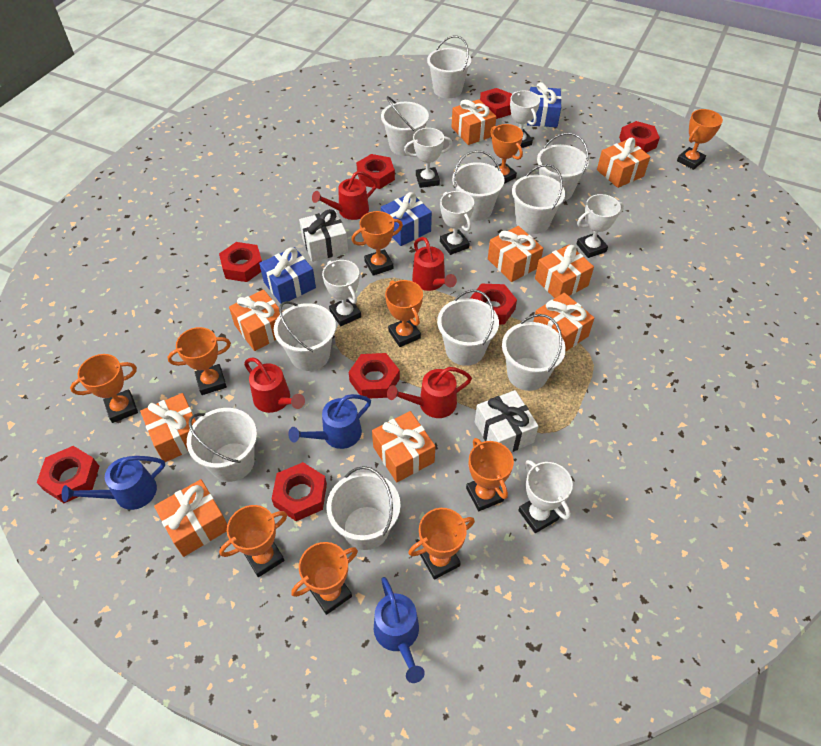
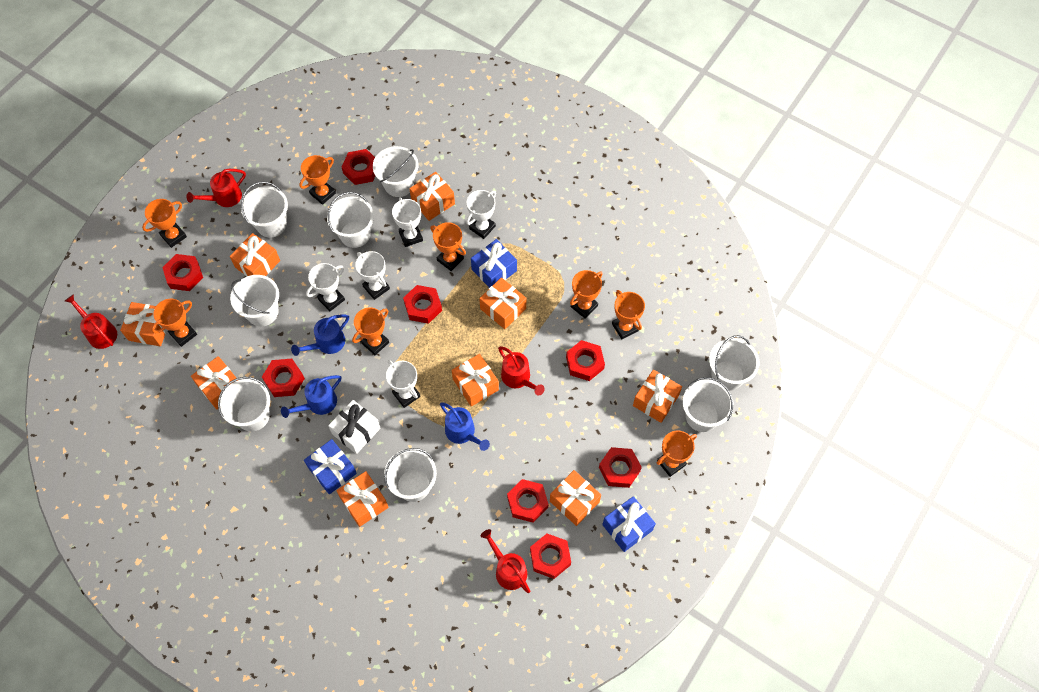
orange trophy: 10 -> 8
white bucket: 10 -> 8
white gift: 2 -> 1
white trophy: 6 -> 5

